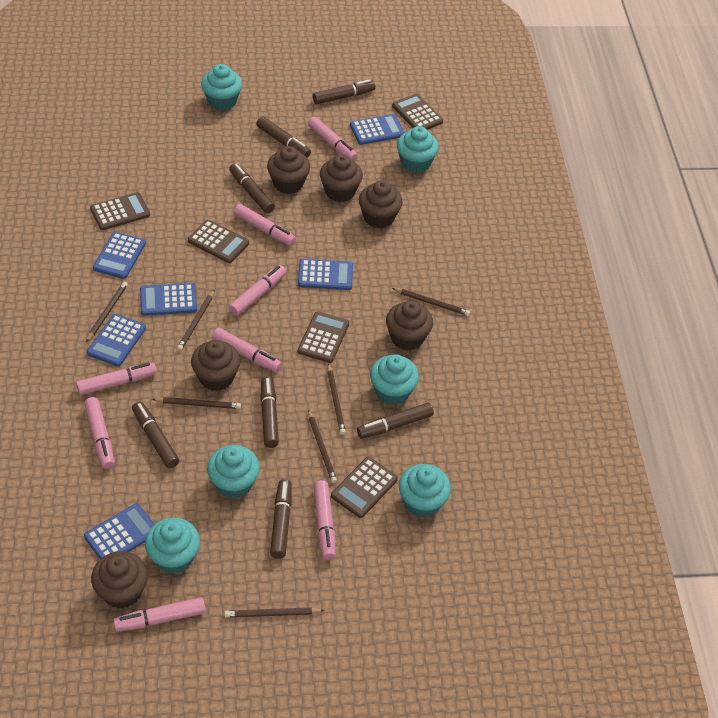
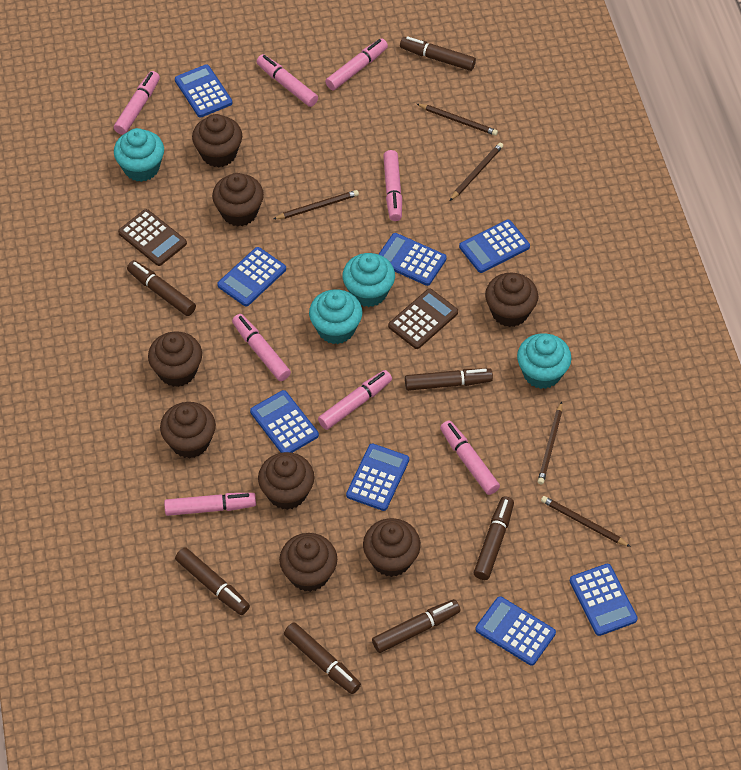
blue calculator: 6 -> 8
brown calculator: 5 -> 2
brown cupcake: 6 -> 8
brown pencil: 7 -> 5
turquoise cupcake: 6 -> 4

